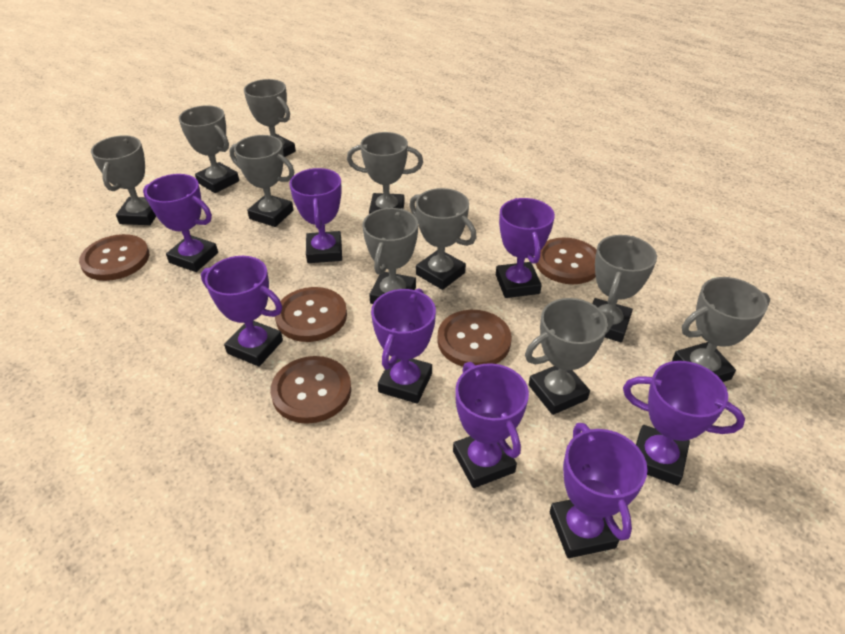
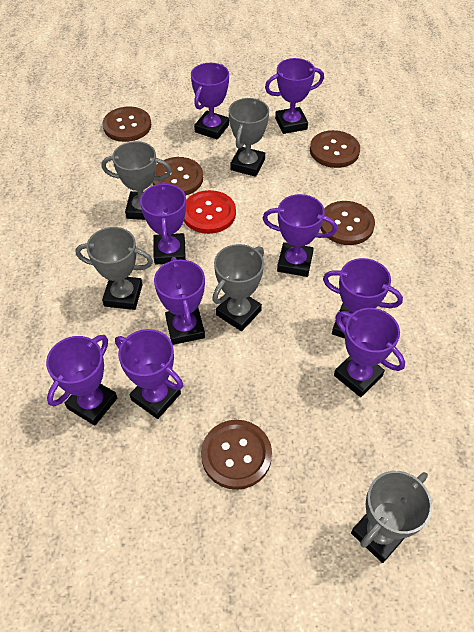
grey trophy: 10 -> 5
purple trophy: 8 -> 9
red button: 0 -> 1

